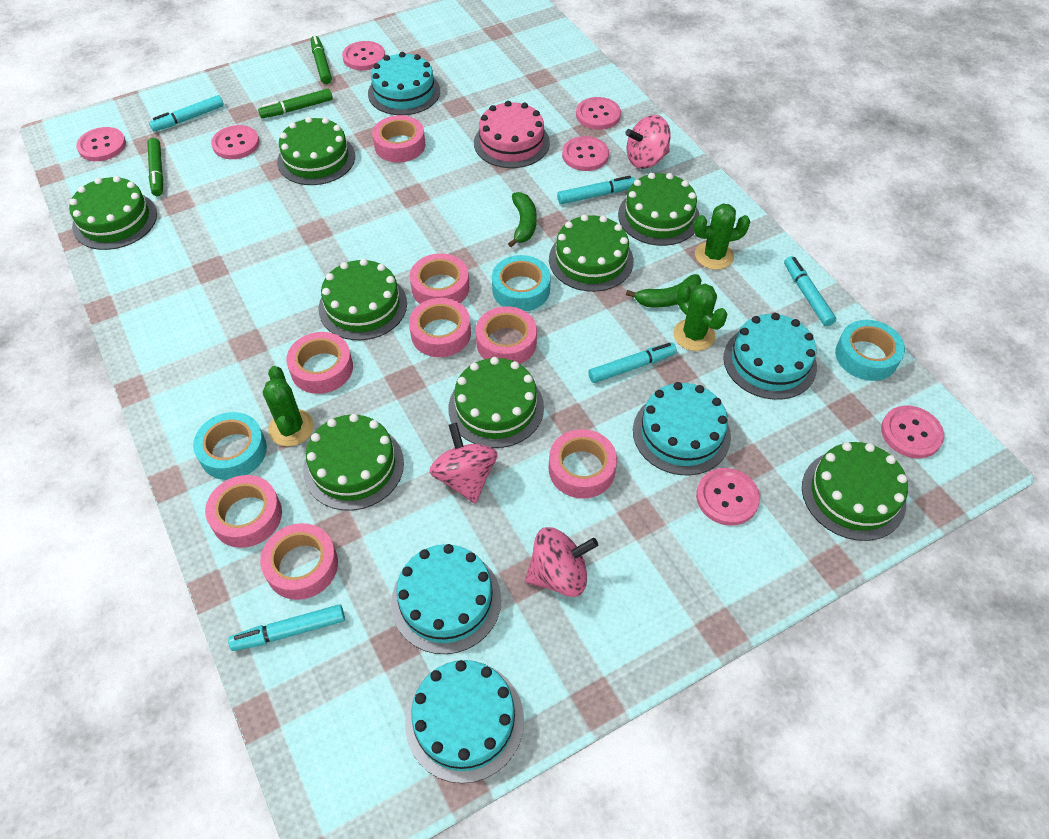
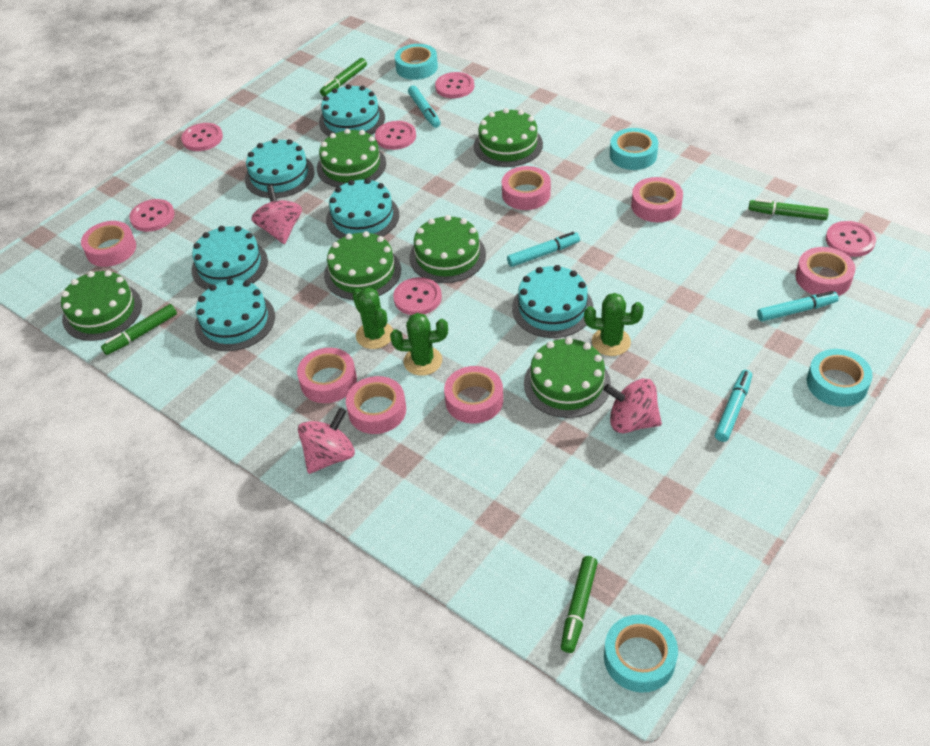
green banana: 2 -> 0
green cake: 8 -> 6
green marker: 3 -> 4
pink button: 7 -> 6
pink cake: 1 -> 0
pink tape: 8 -> 7
turquoise cake: 5 -> 6
turquoise marker: 5 -> 4
turquoise tape: 3 -> 4

